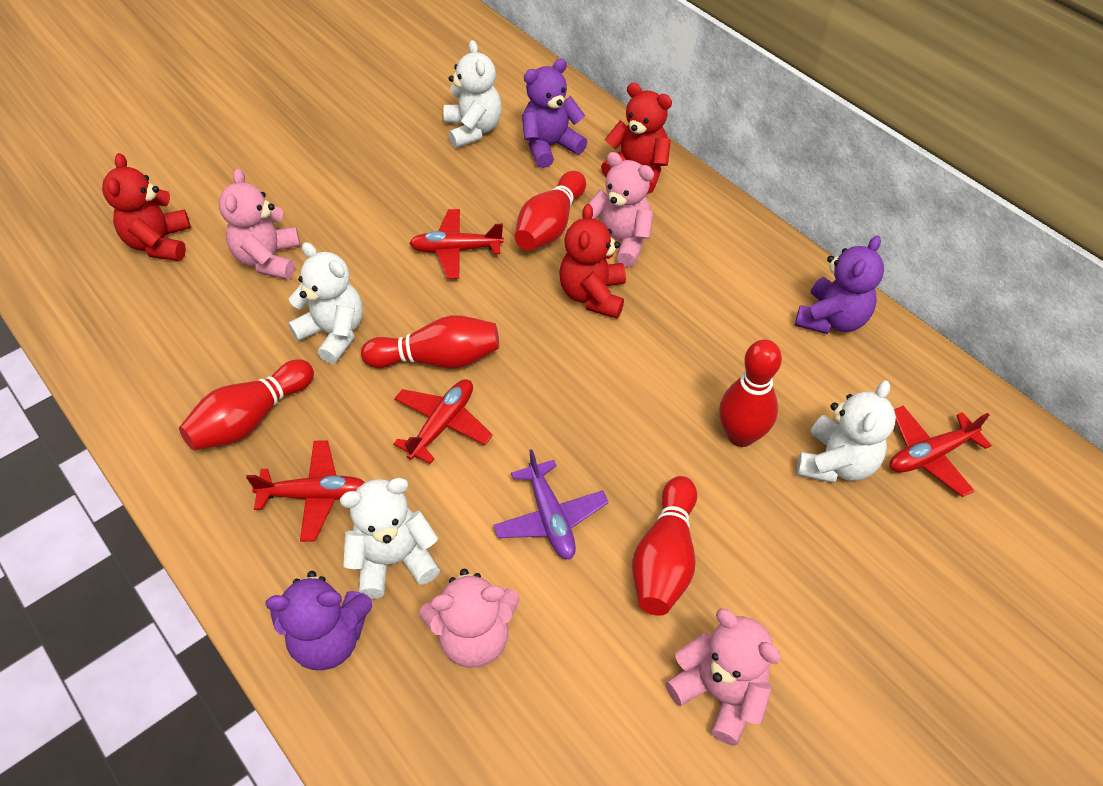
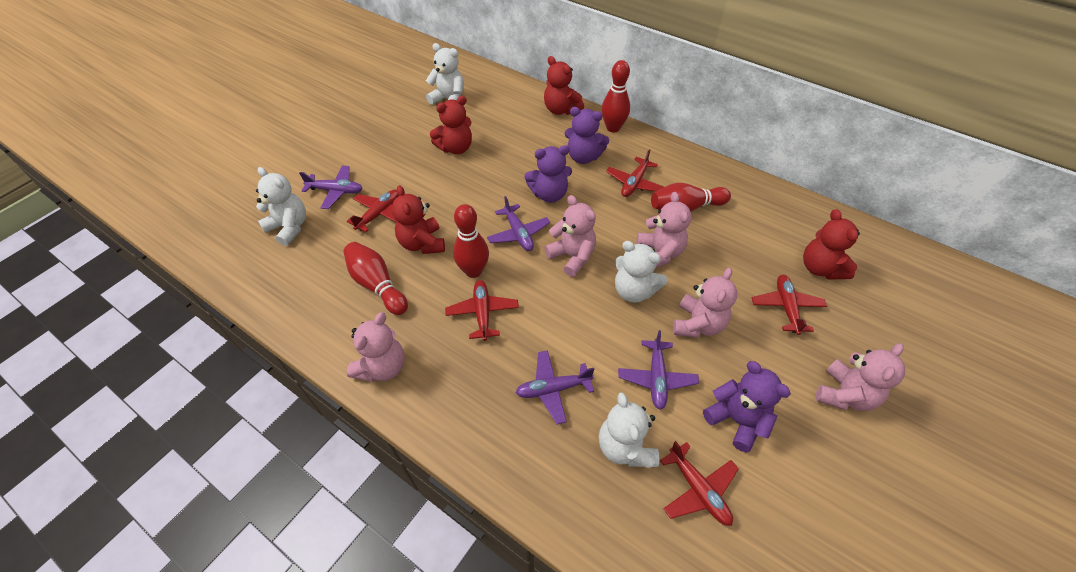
pink teddy bear: 4 -> 5
purple plane: 1 -> 4
red bowling pin: 5 -> 4
red plane: 4 -> 5
red teddy bear: 3 -> 4

